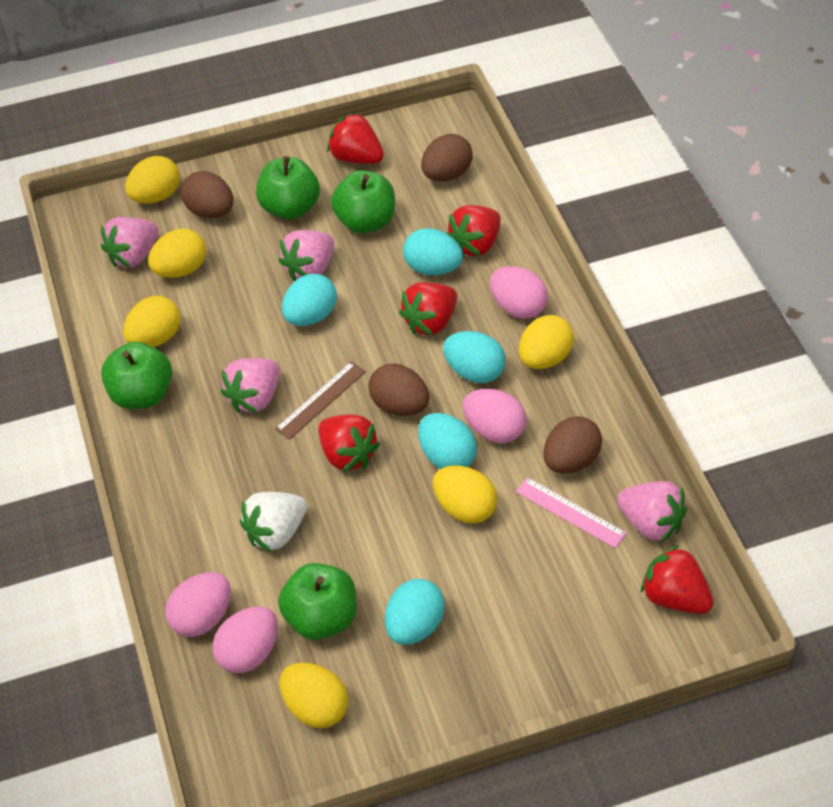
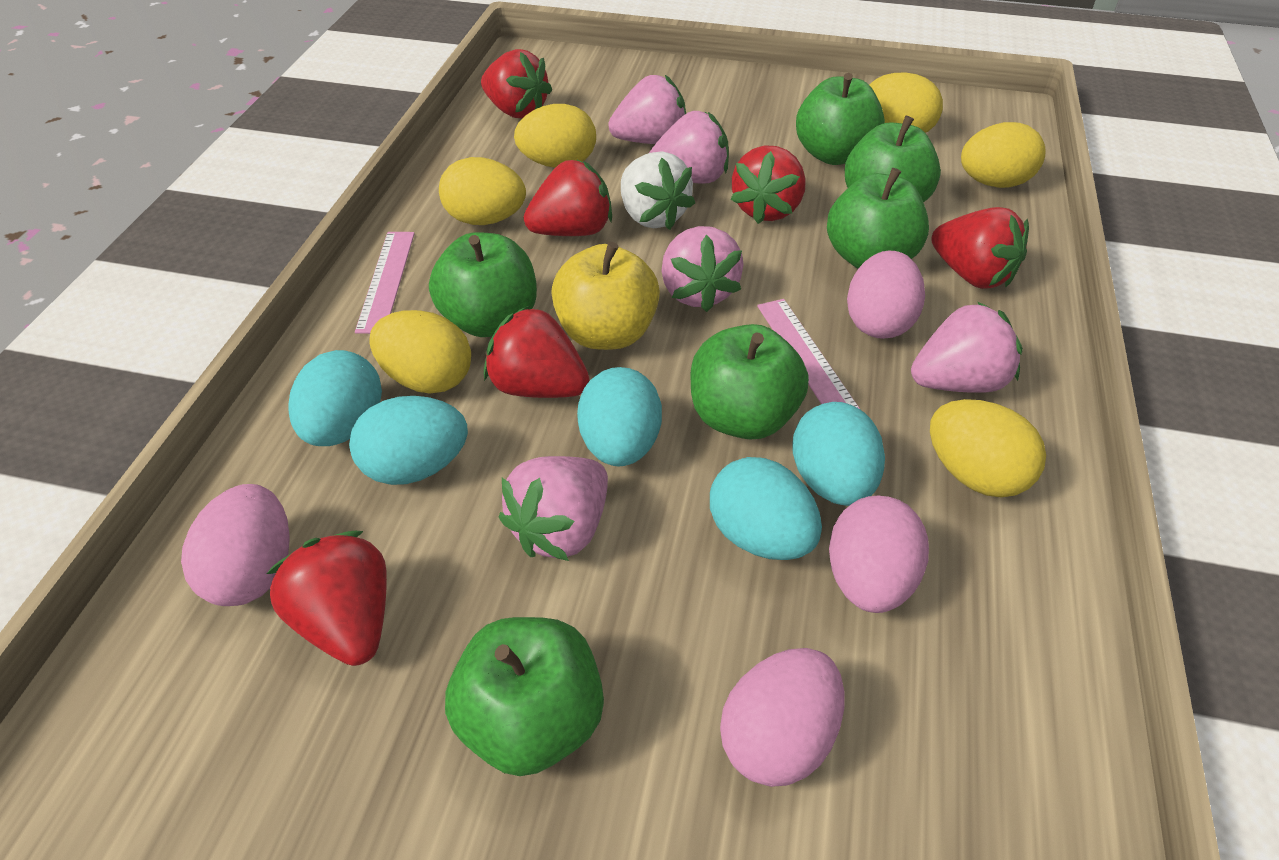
brown egg: 4 -> 0
brown ruler: 1 -> 0
green apple: 4 -> 6
pink ruler: 1 -> 2
pink strawberry: 4 -> 5
red strawberry: 5 -> 6
yellow apple: 0 -> 1

